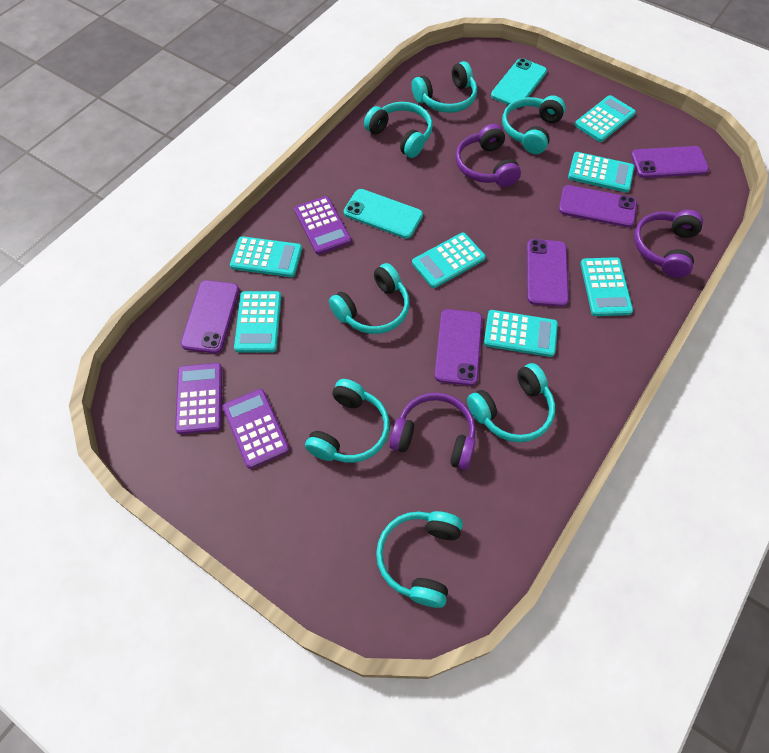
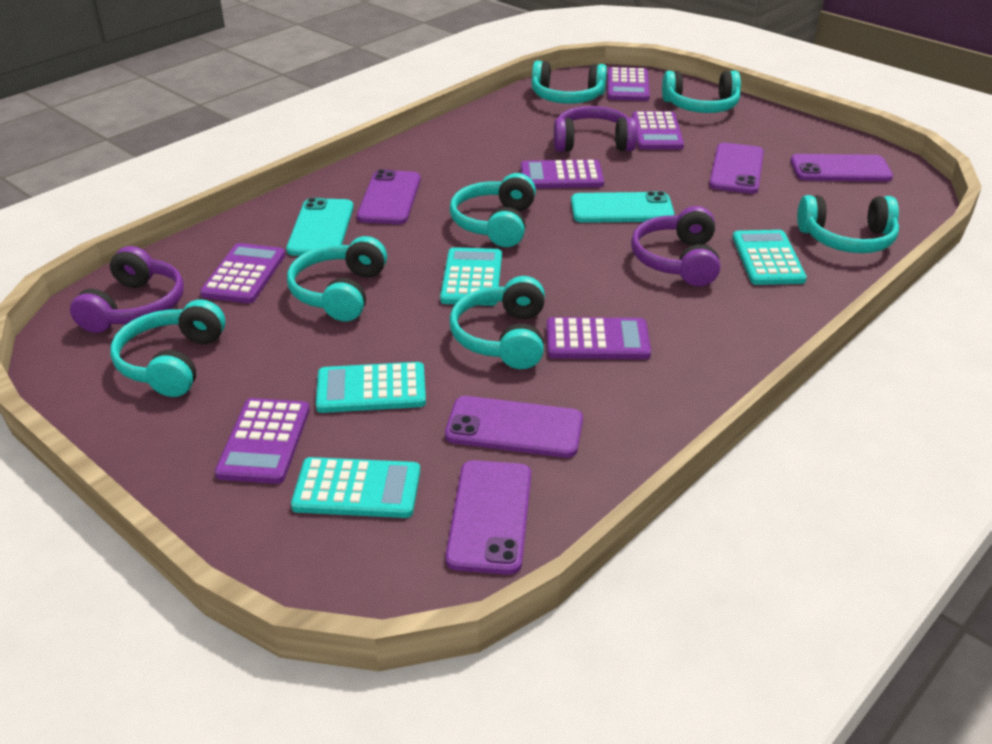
purple calculator: 3 -> 6
turquoise calculator: 7 -> 4

